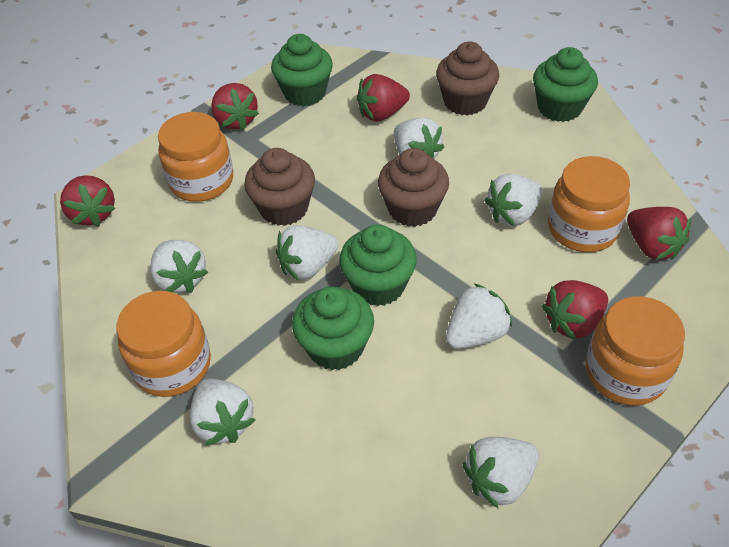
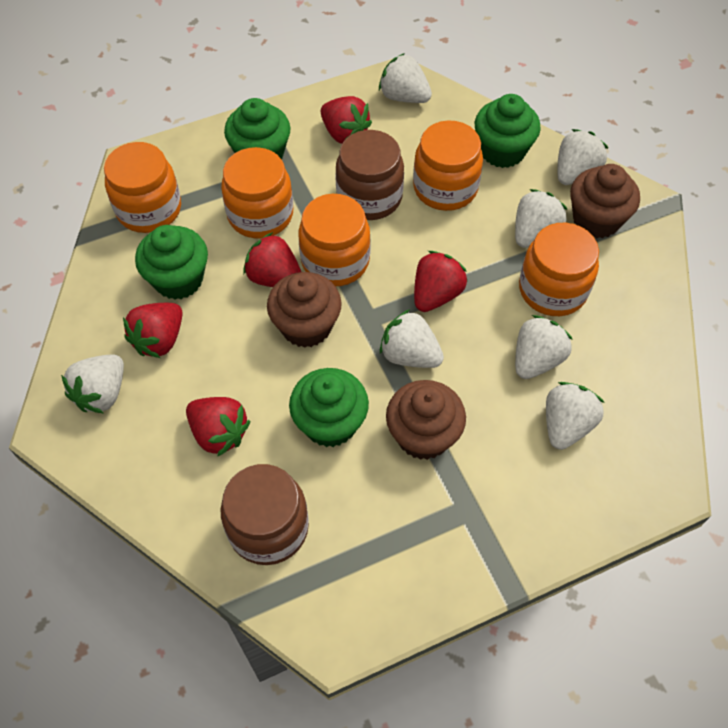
brown jar: 0 -> 2
orange jar: 4 -> 5

